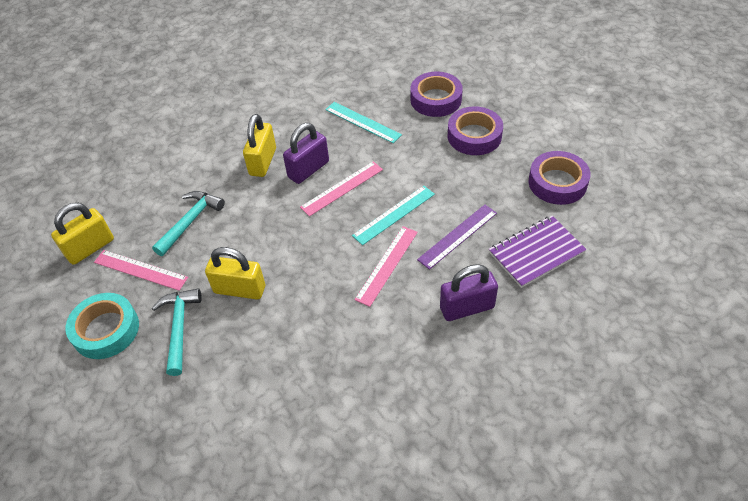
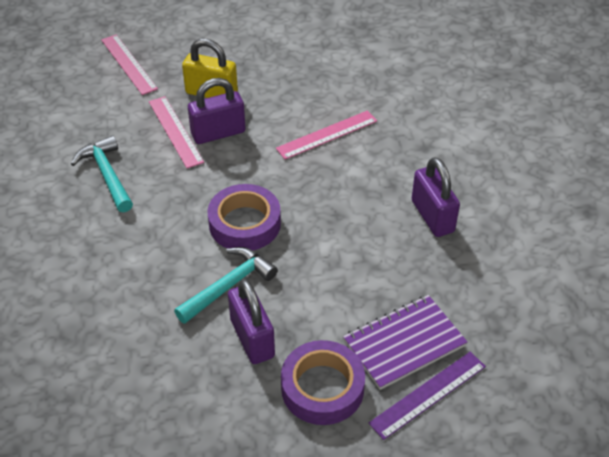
purple padlock: 2 -> 3
purple tape: 3 -> 2
turquoise ruler: 2 -> 0
turquoise tape: 1 -> 0
yellow padlock: 3 -> 1

